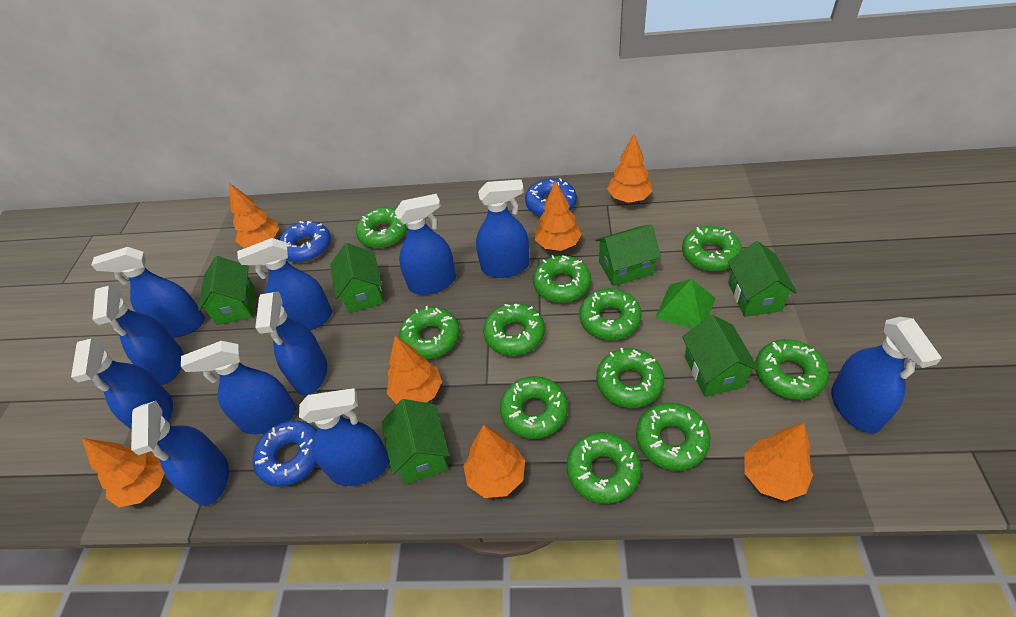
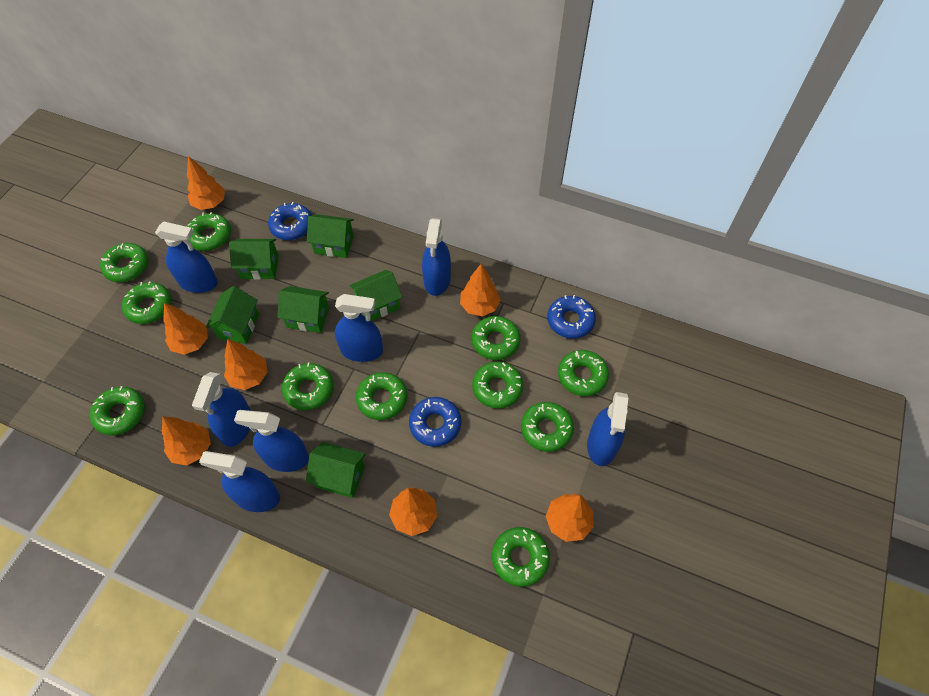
blue spray bottle: 11 -> 7
green pyramid: 1 -> 0

